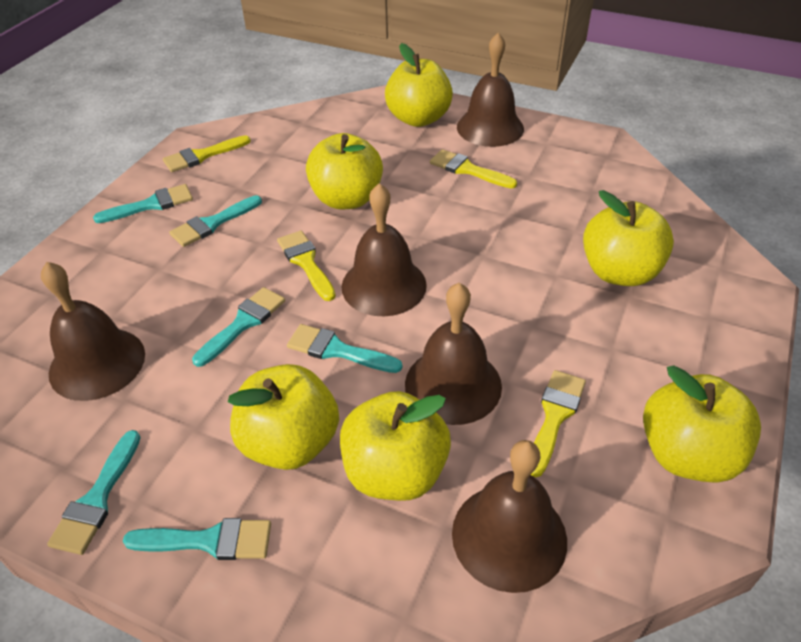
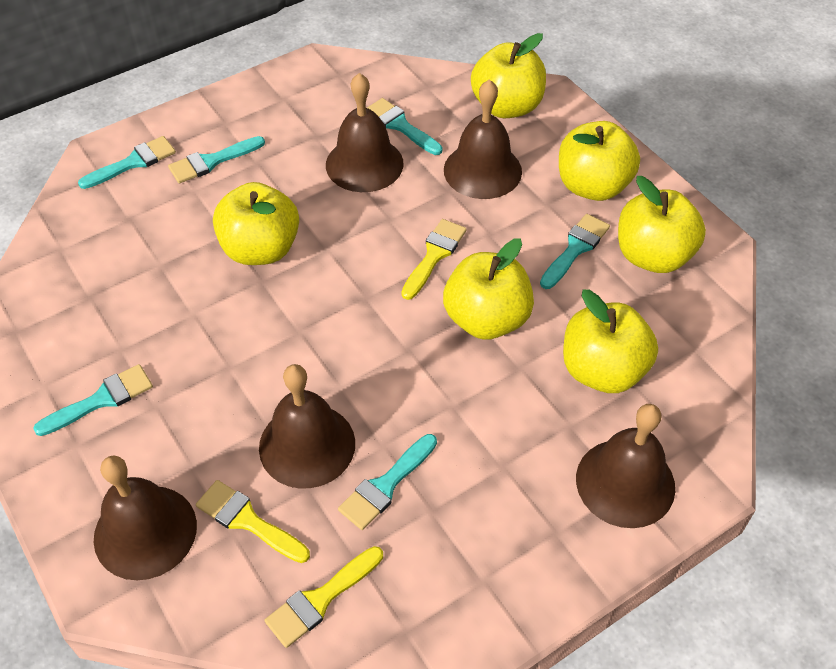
yellow brush: 4 -> 3

